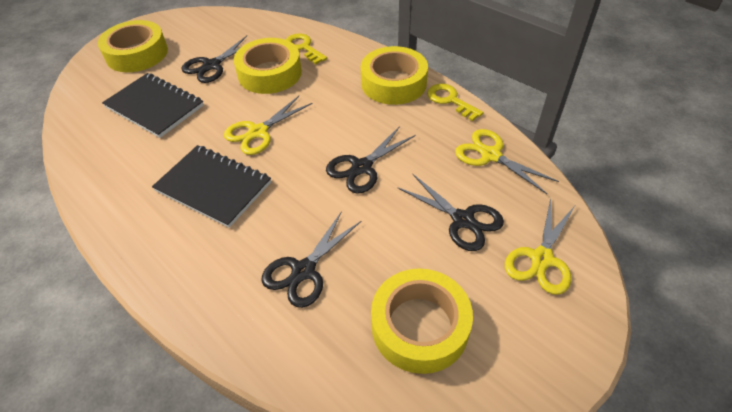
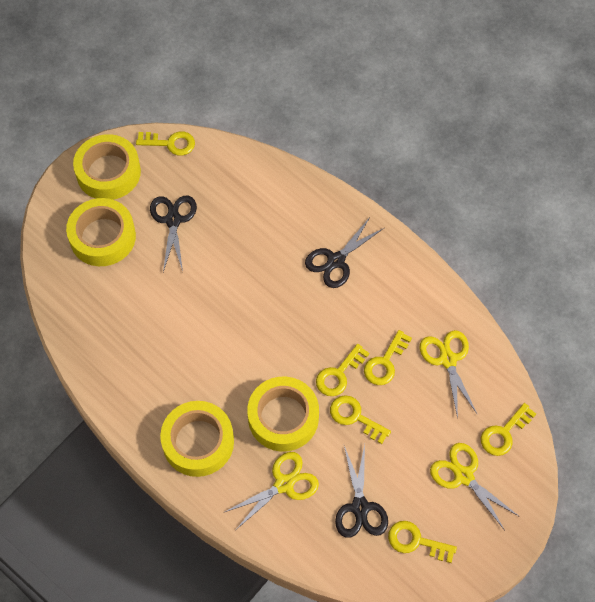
black notebook: 2 -> 0
black scissors: 4 -> 3
yellow key: 2 -> 6

